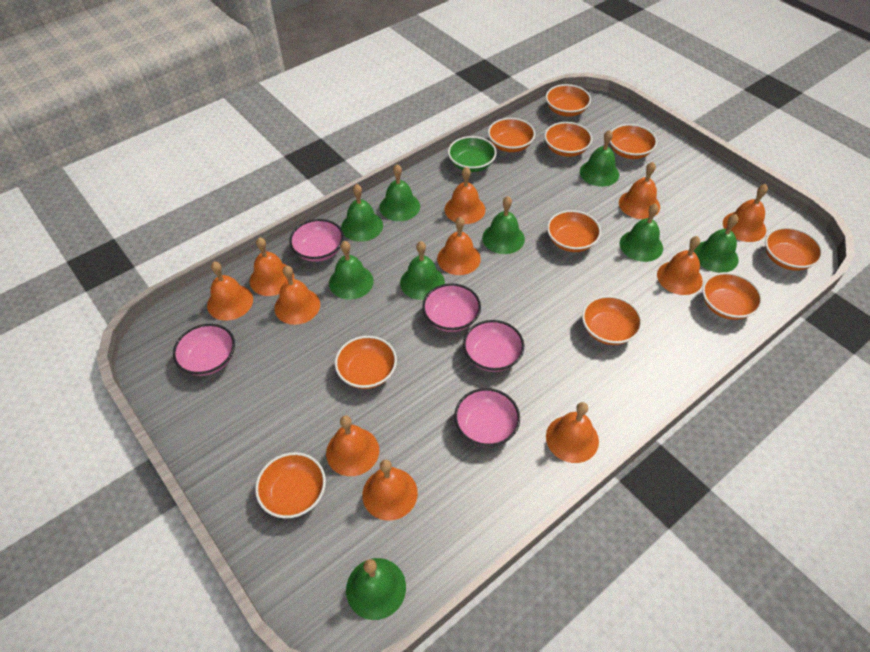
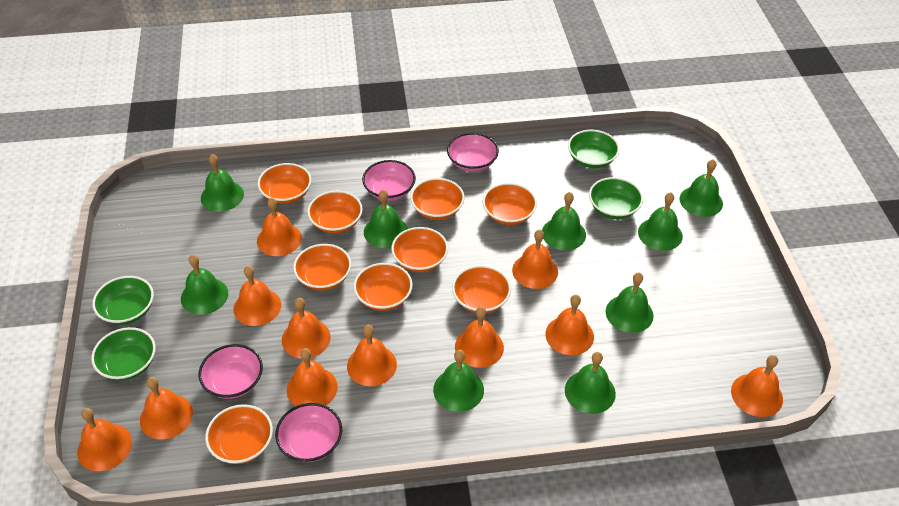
green bowl: 1 -> 4
orange bowl: 10 -> 9
pink bowl: 5 -> 4

